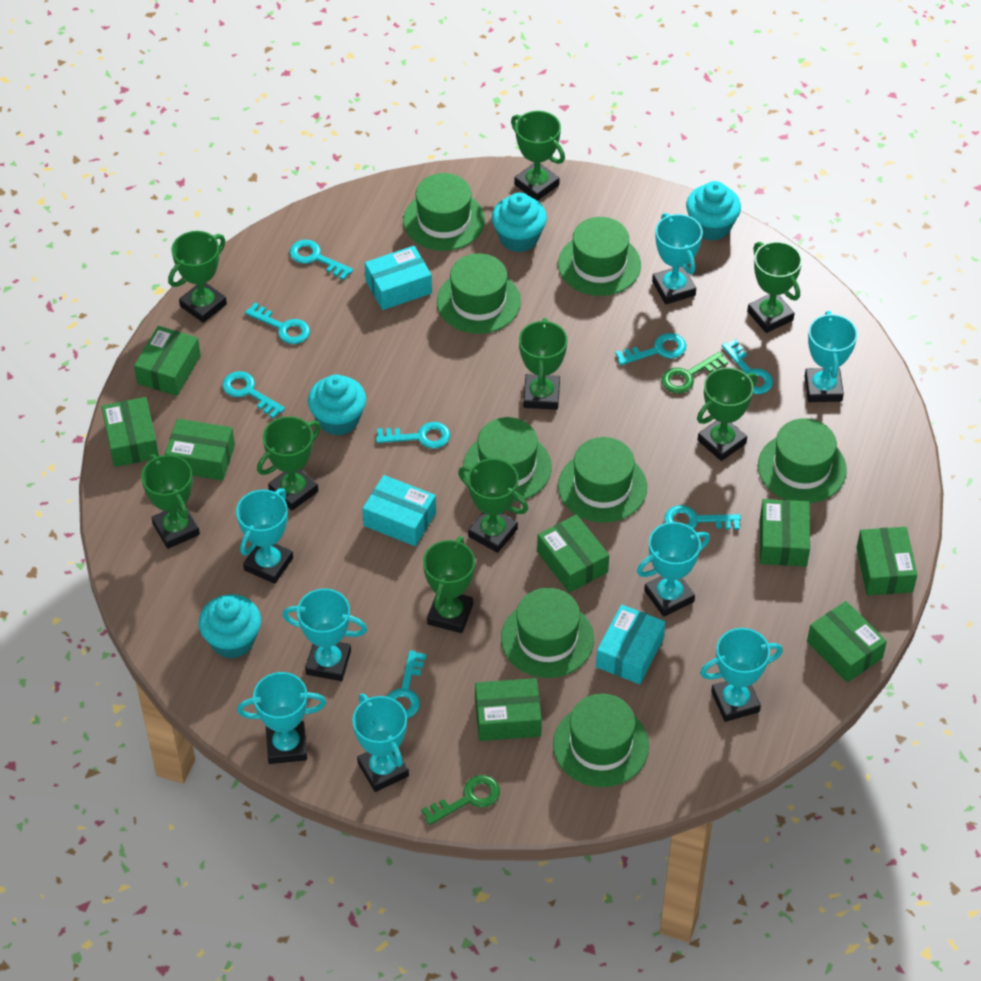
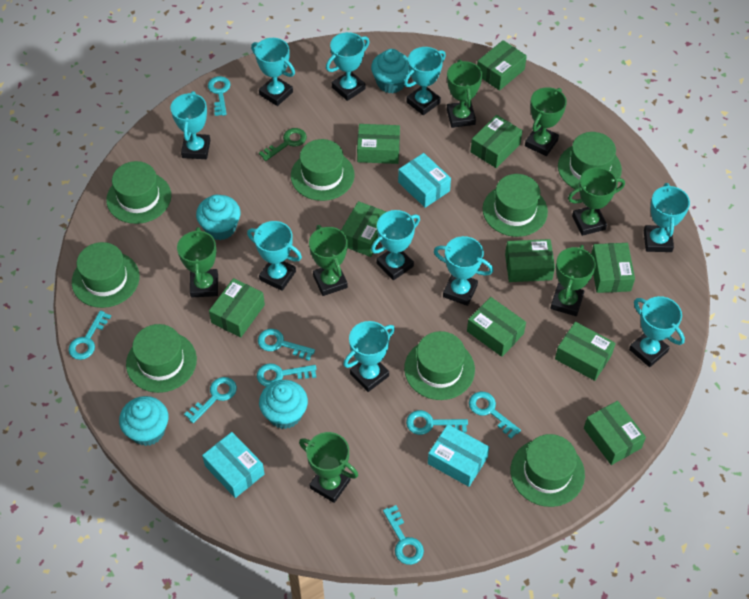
green box: 8 -> 10
green key: 2 -> 1
green trophy: 9 -> 7
turquoise trophy: 8 -> 10

